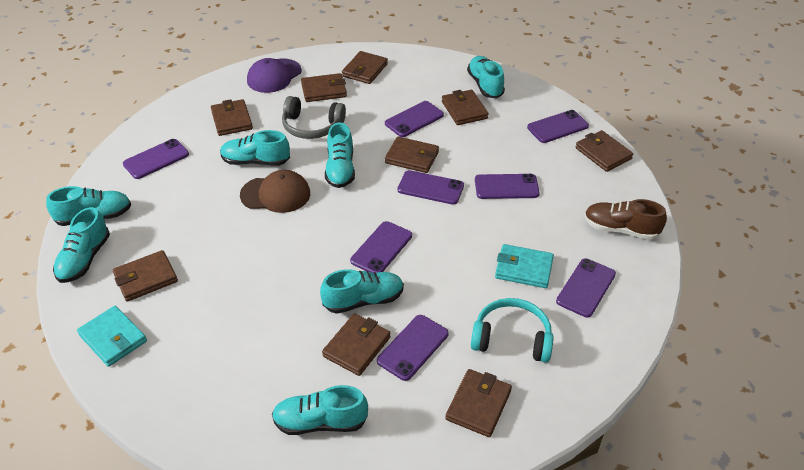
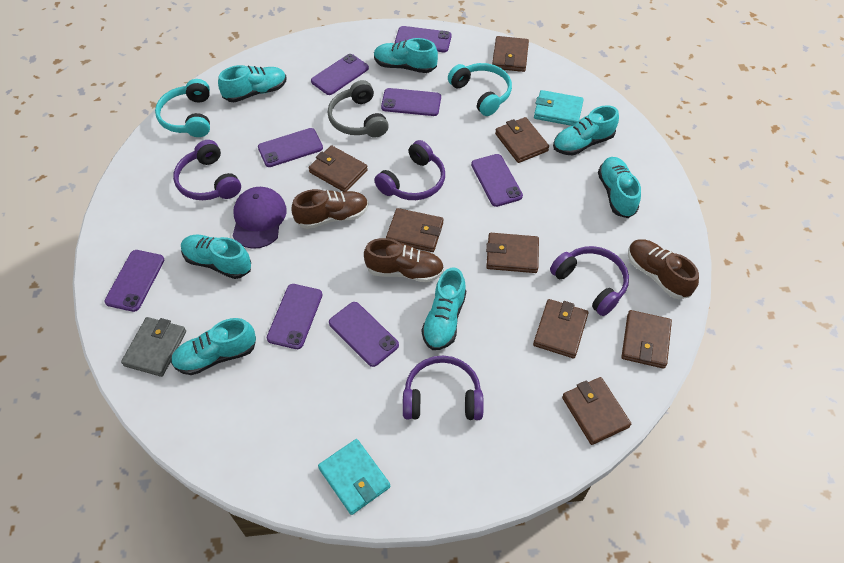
brown cap: 1 -> 0
brown shoe: 1 -> 3
brown wallet: 9 -> 8
grey wallet: 0 -> 1
purple headphones: 0 -> 4
turquoise headphones: 1 -> 2

